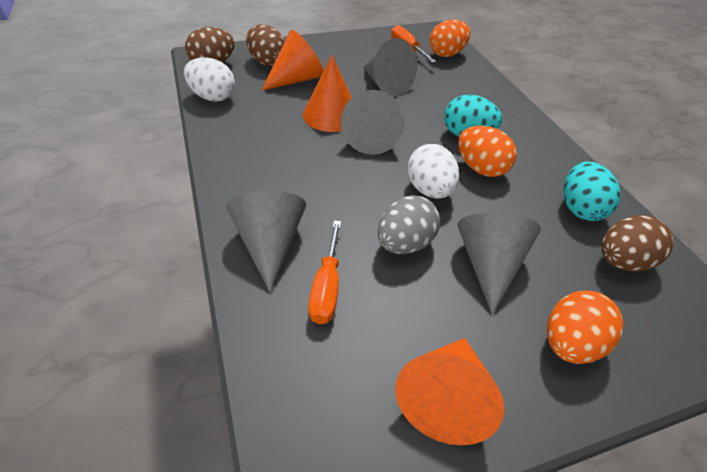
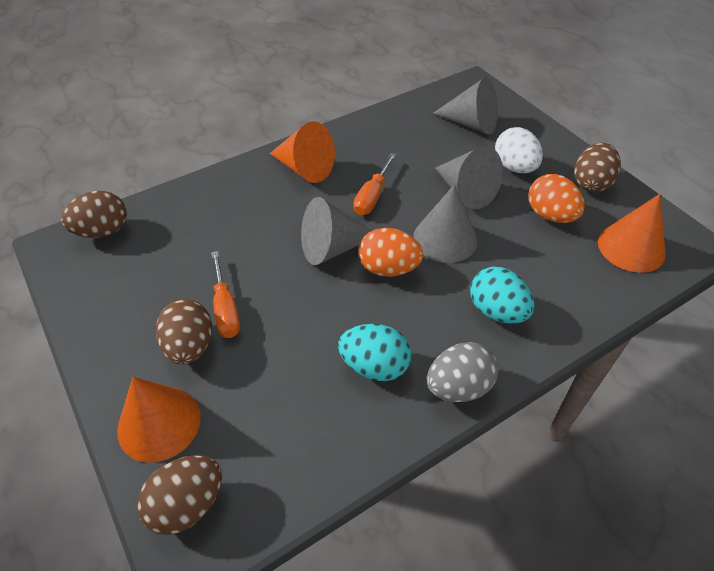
brown egg: 3 -> 4
orange egg: 3 -> 2
white egg: 2 -> 1

